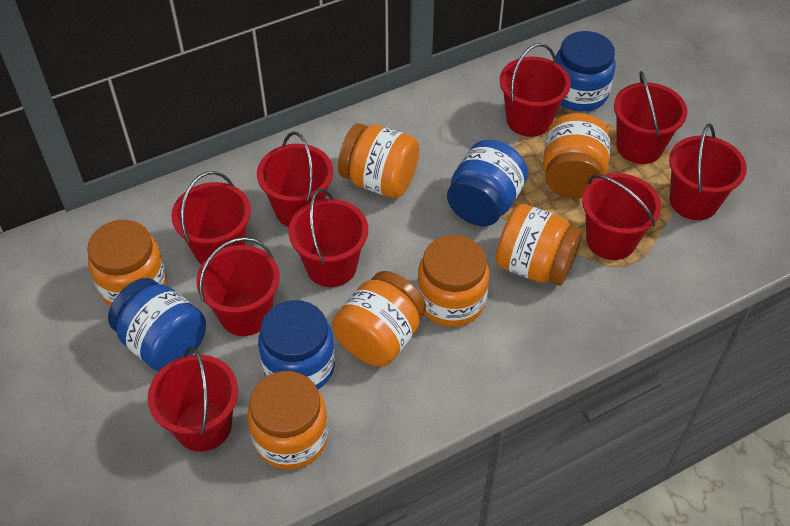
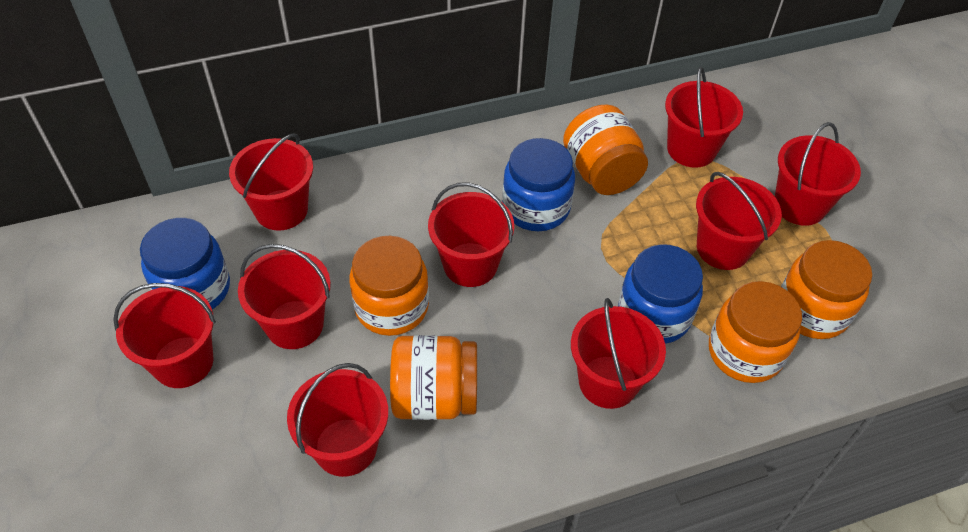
blue jar: 4 -> 3
orange jar: 7 -> 5

